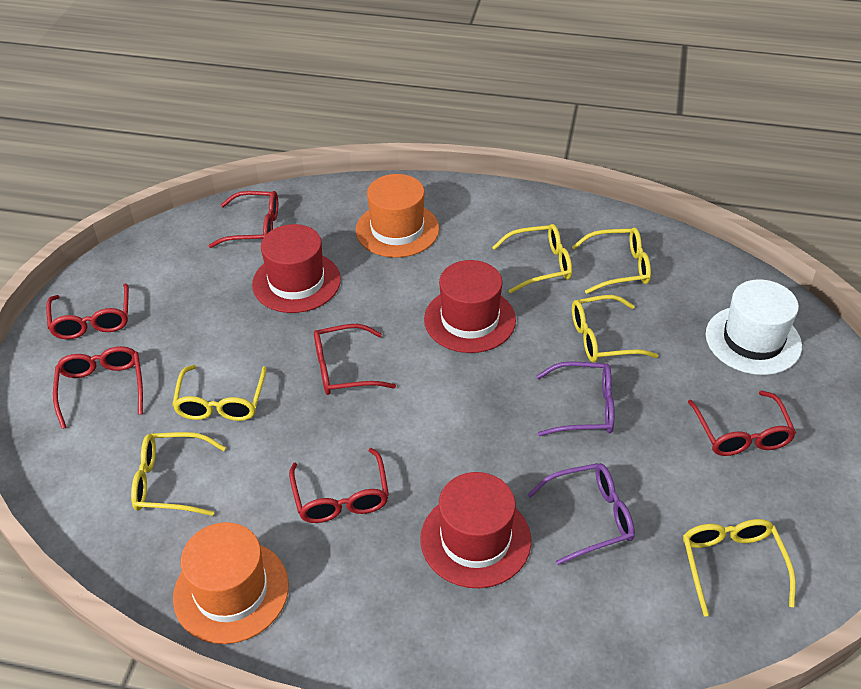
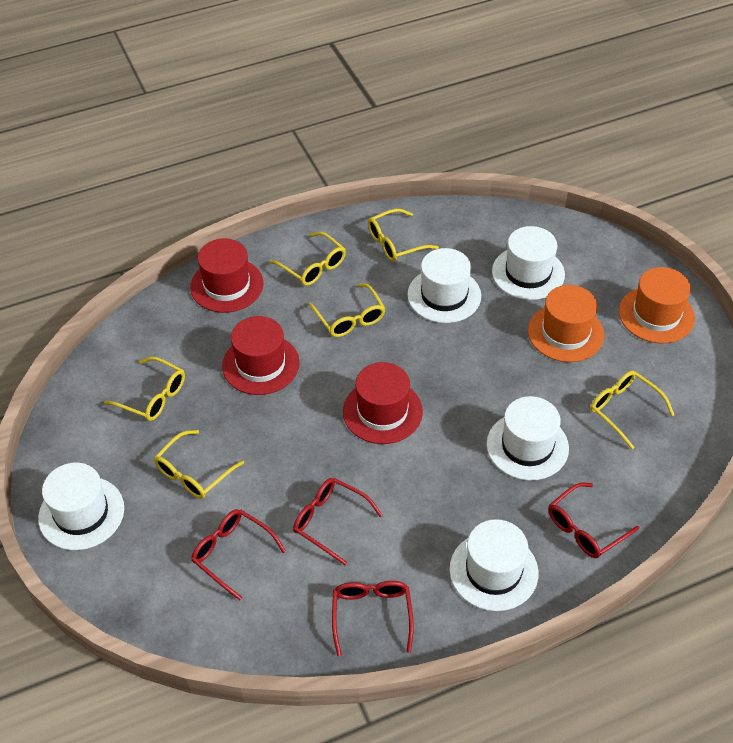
purple glasses: 2 -> 0
red glasses: 6 -> 4
white hat: 1 -> 5

